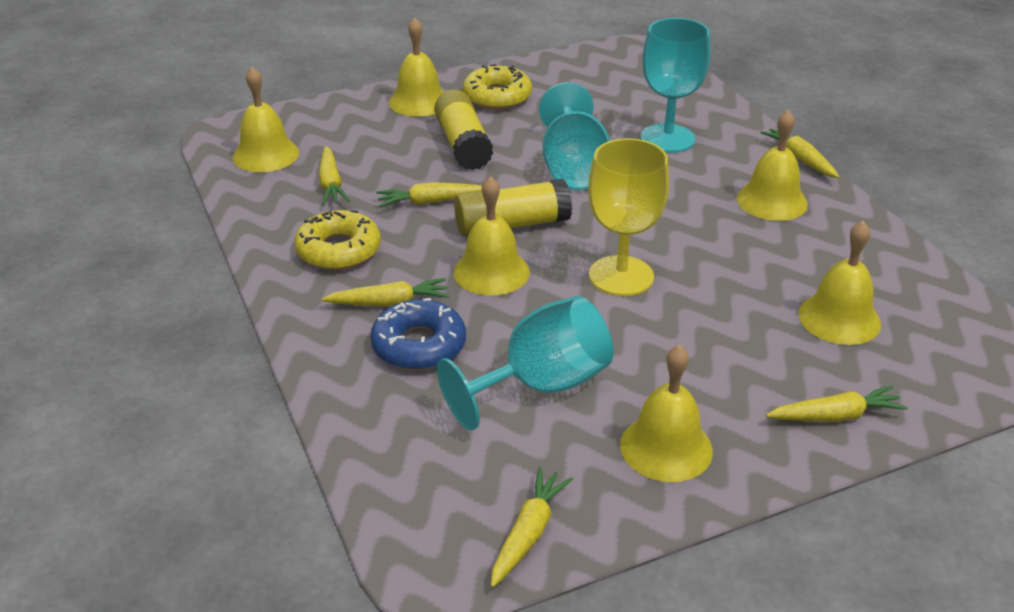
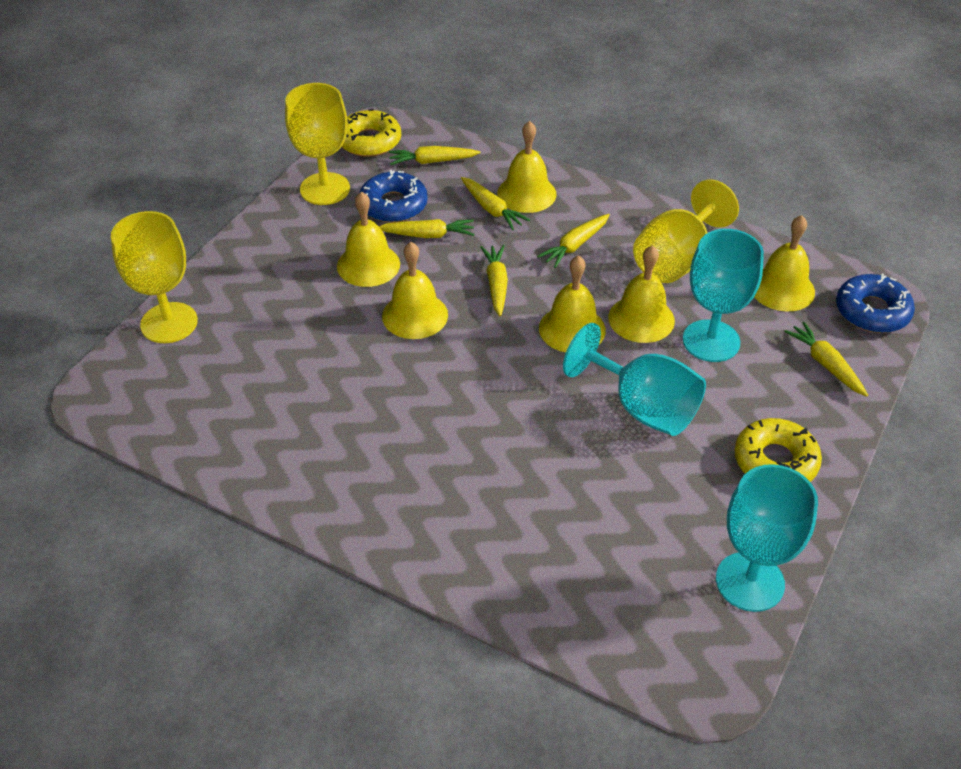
blue donut: 1 -> 2
yellow glue stick: 2 -> 0
yellow goblet: 1 -> 3

